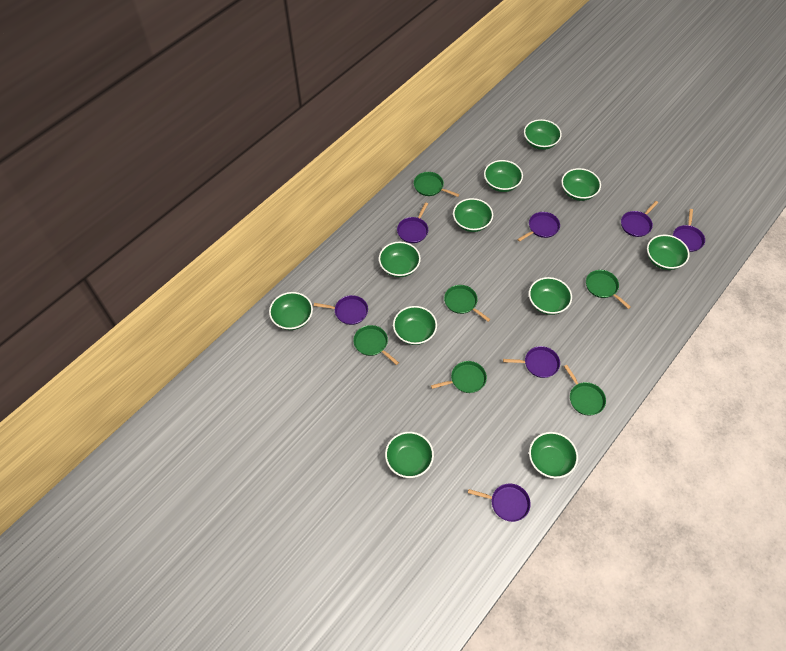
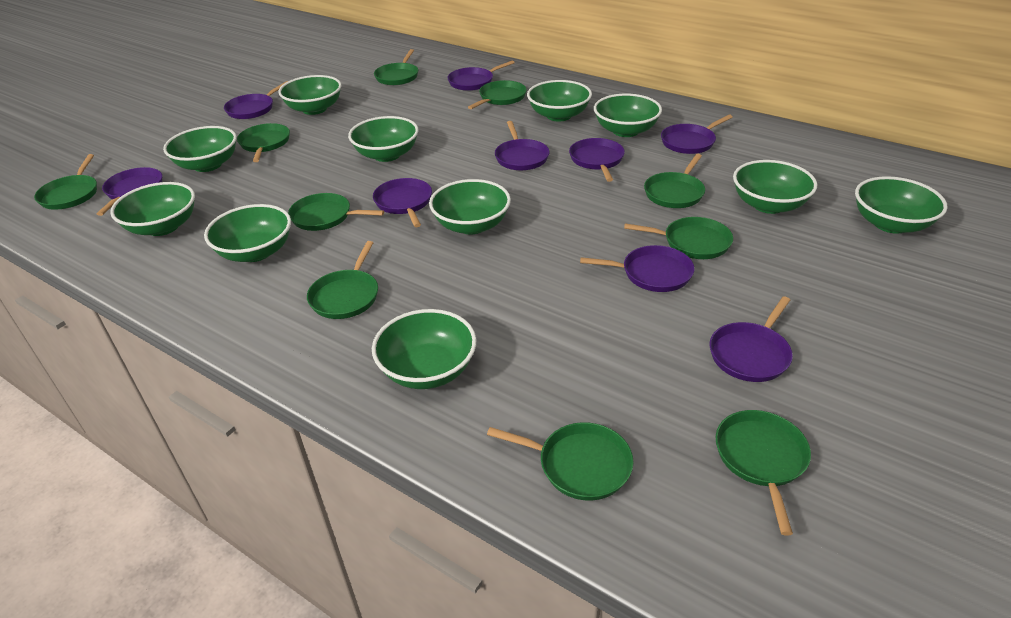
green pan: 6 -> 10
purple pan: 7 -> 9

